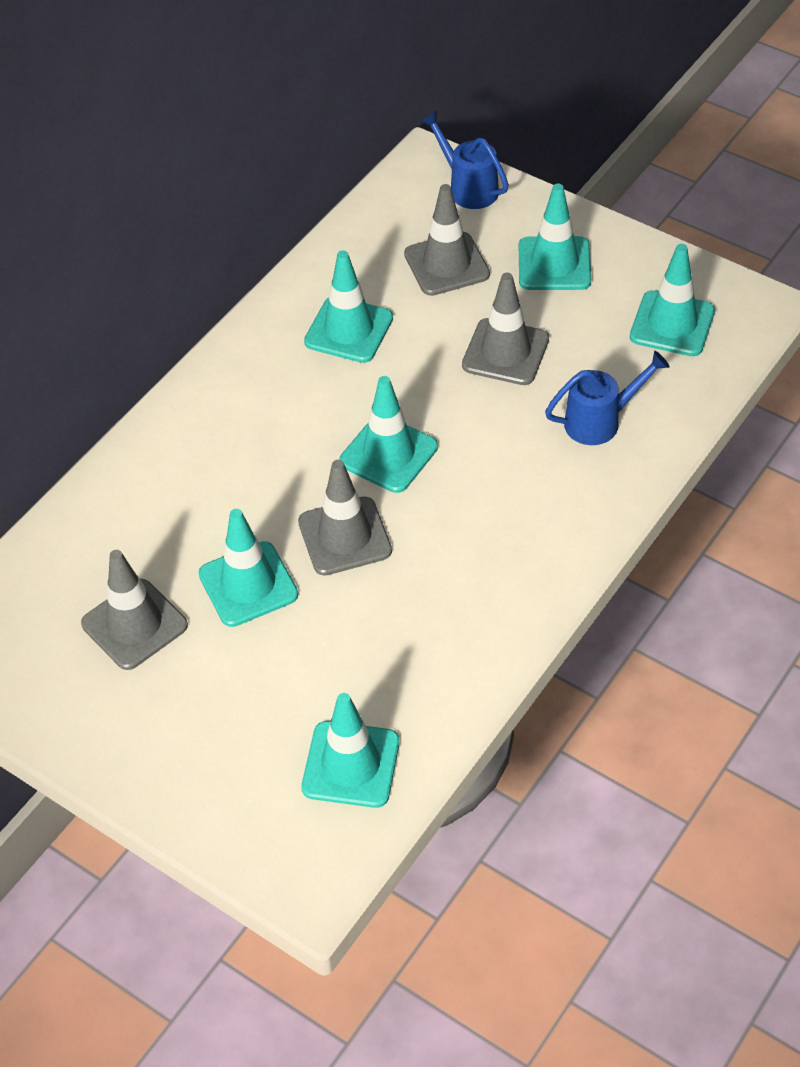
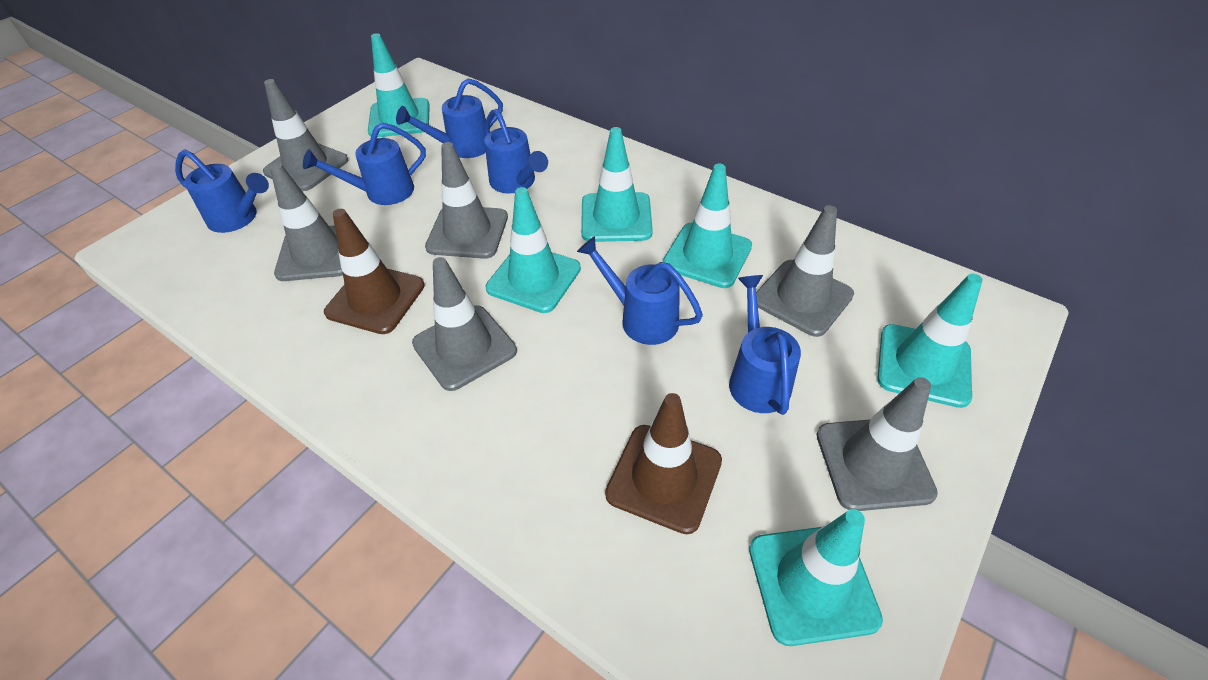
blue watering can: 2 -> 6
brown traffic cone: 0 -> 2
grey traffic cone: 4 -> 6

